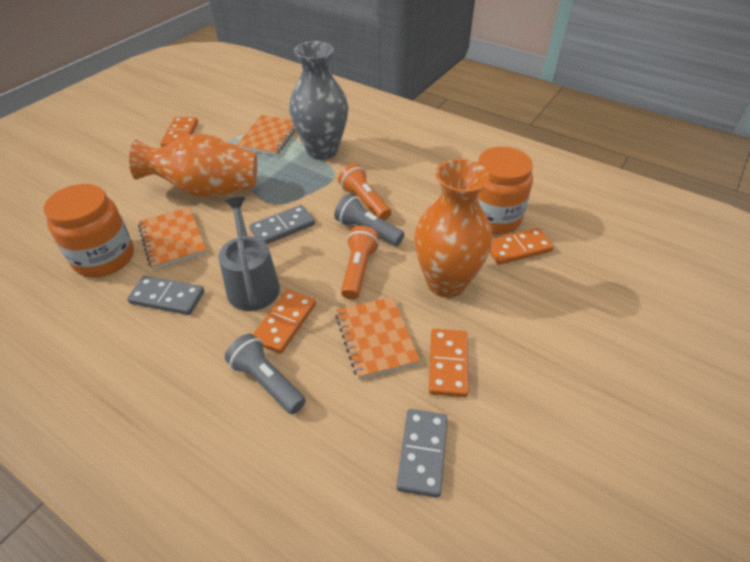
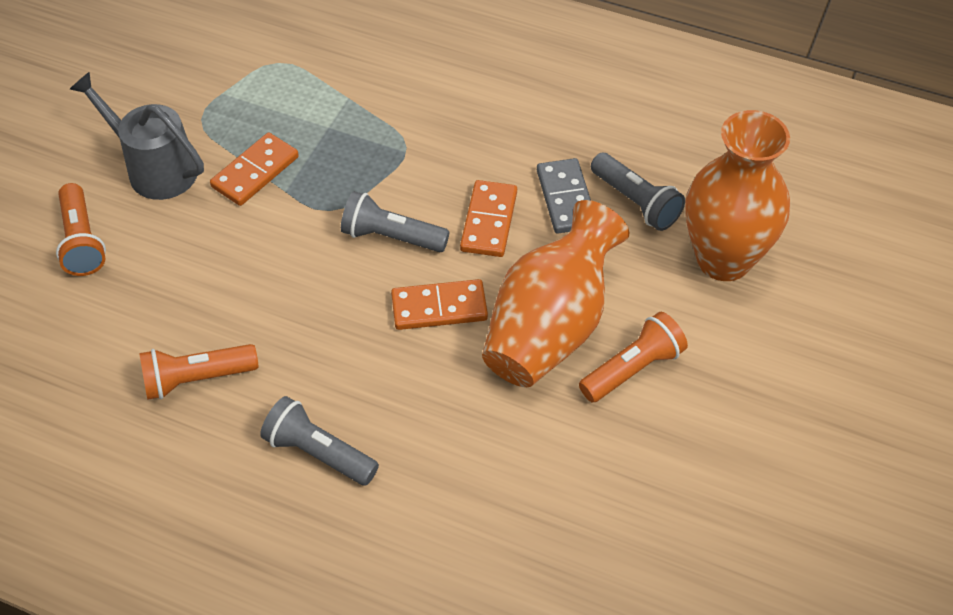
grey domino: 3 -> 1
grey flashlight: 2 -> 3
grey vase: 1 -> 0
orange domino: 4 -> 3
orange flashlight: 2 -> 3
orange jar: 2 -> 0
orange notebook: 3 -> 0

